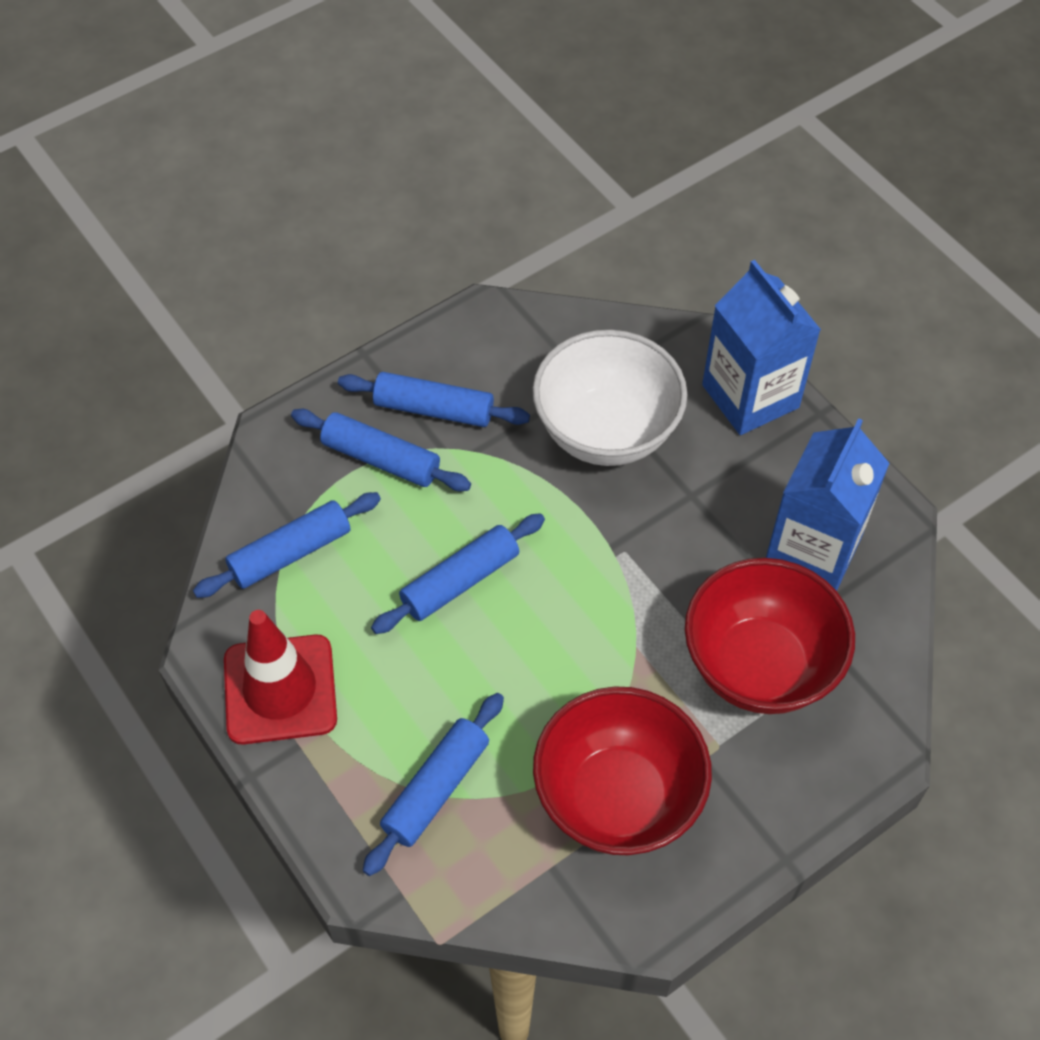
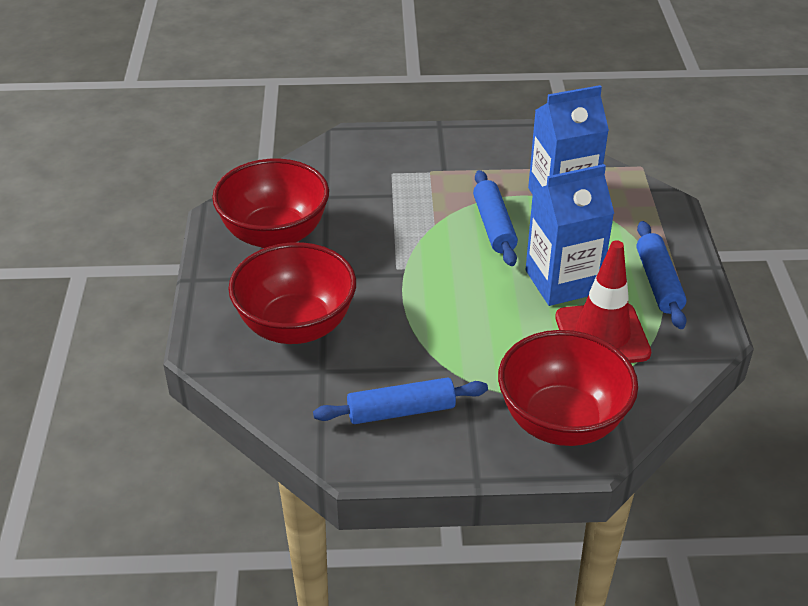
blue rolling pin: 5 -> 3
red bowl: 2 -> 3
white bowl: 1 -> 0

